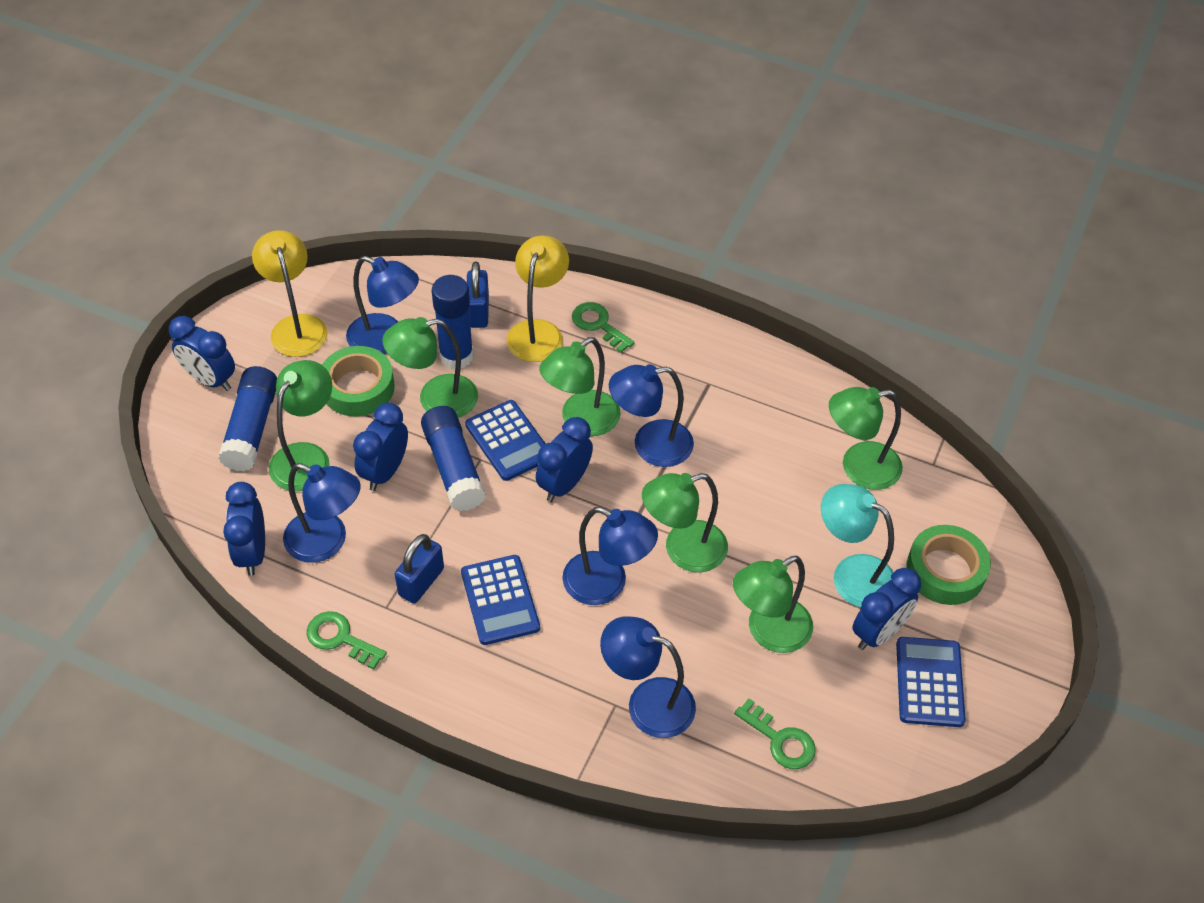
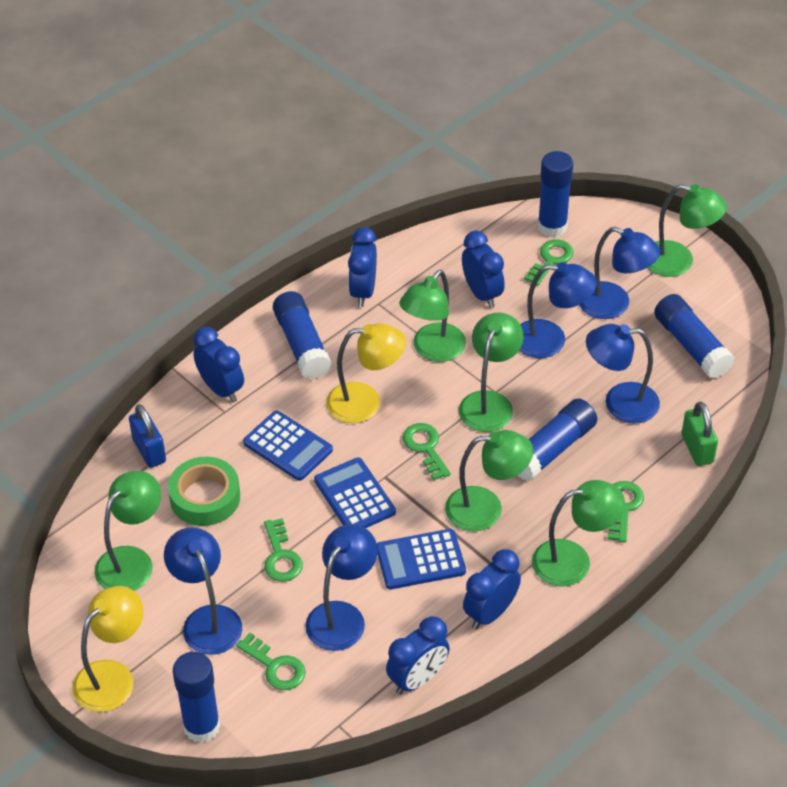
blue glue stick: 3 -> 5
blue padlock: 2 -> 1
green key: 3 -> 5
green padlock: 0 -> 1
green tape: 2 -> 1
turquoise lamp: 1 -> 0

